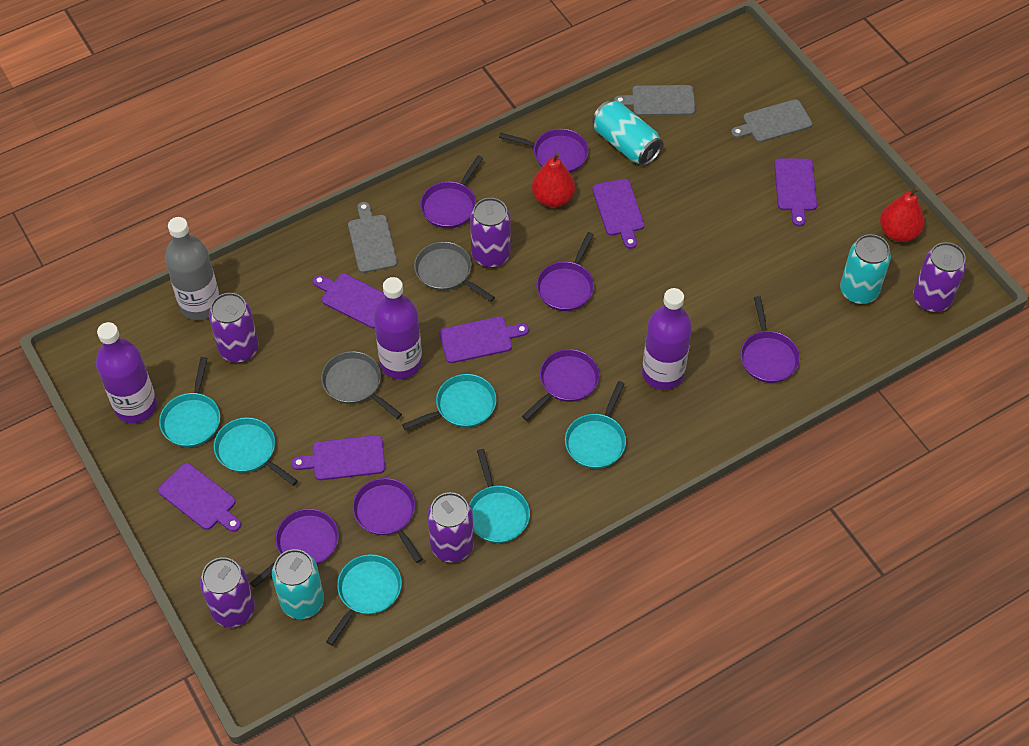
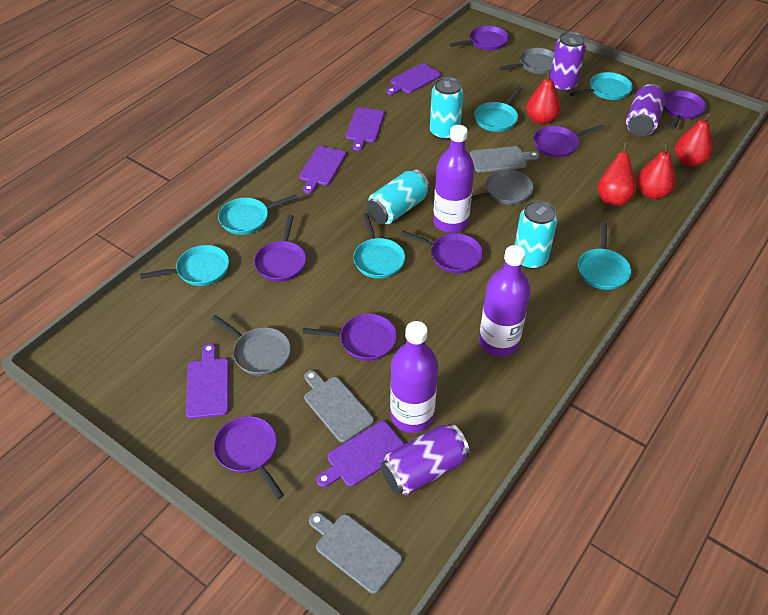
grey bottle: 1 -> 0
grey pan: 2 -> 3
purple can: 5 -> 3
purple cutting board: 6 -> 5
red pear: 2 -> 4

